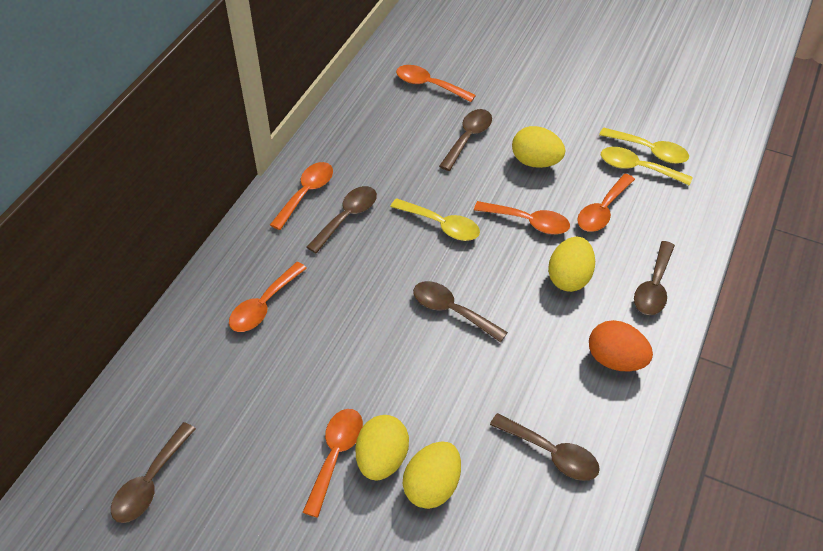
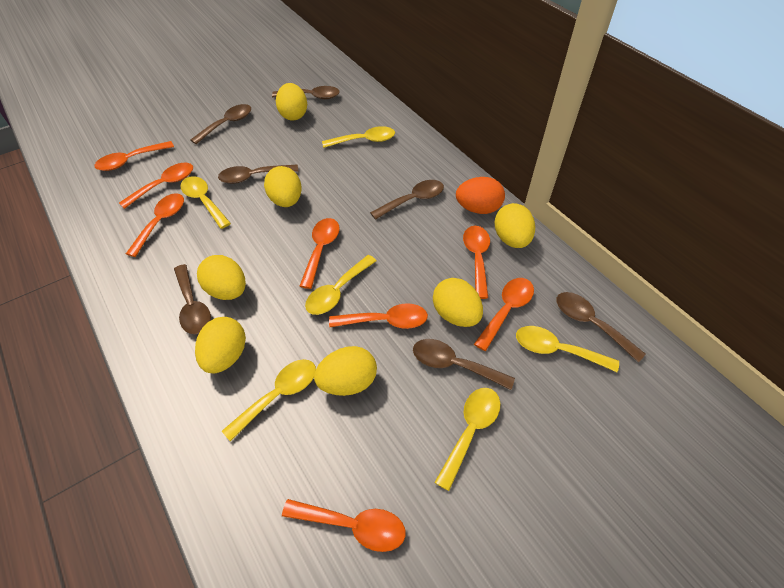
brown spoon: 6 -> 7
orange spoon: 6 -> 8
yellow egg: 4 -> 7
yellow spoon: 3 -> 6

